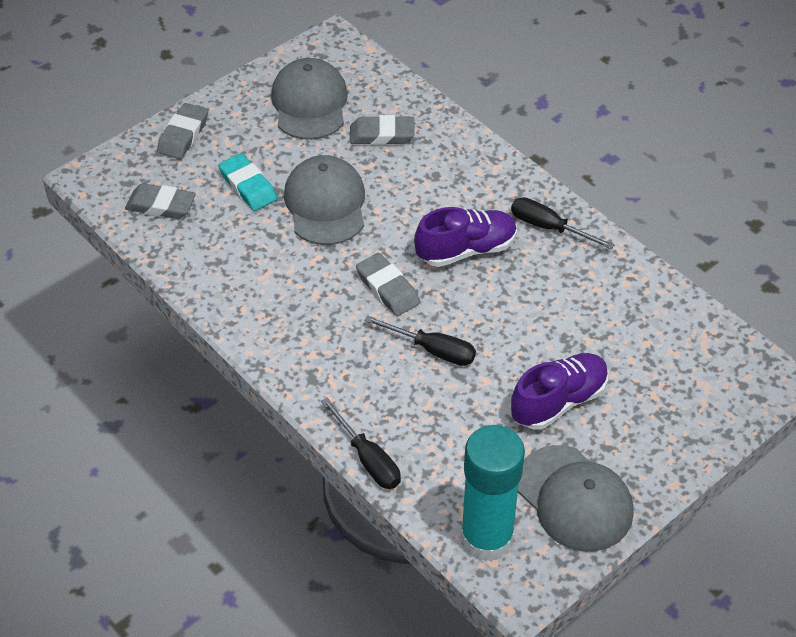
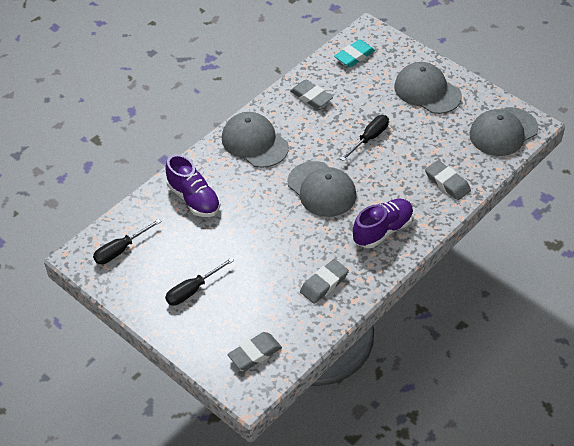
grey cap: 3 -> 4
turquoise glue stick: 1 -> 0

